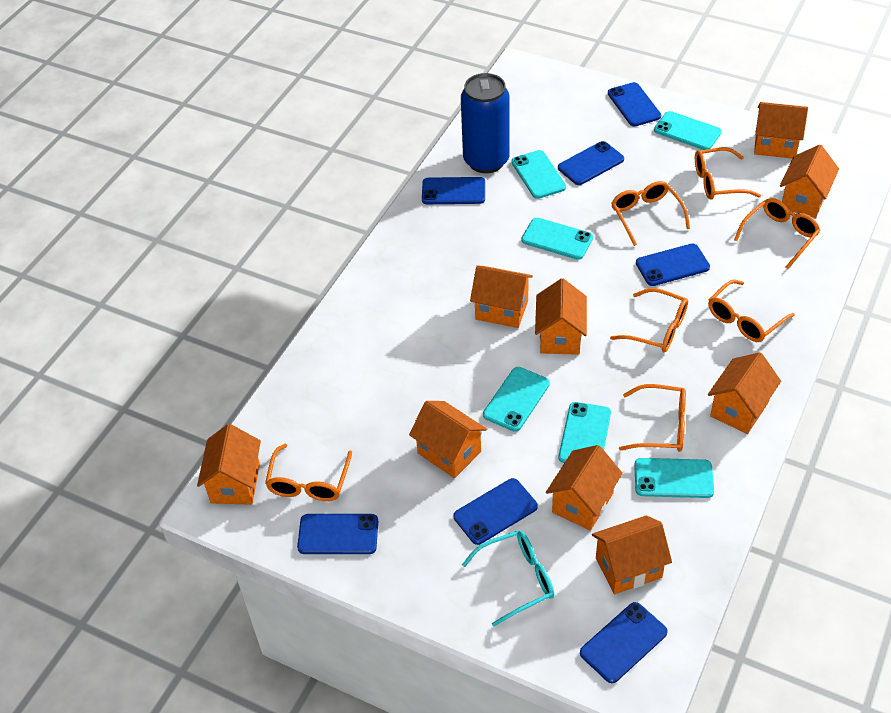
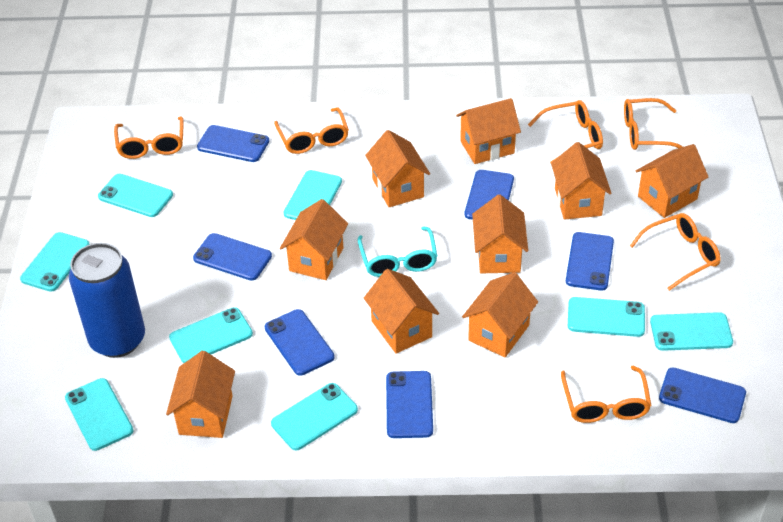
orange glasses: 7 -> 6
turquoise phone: 6 -> 8

